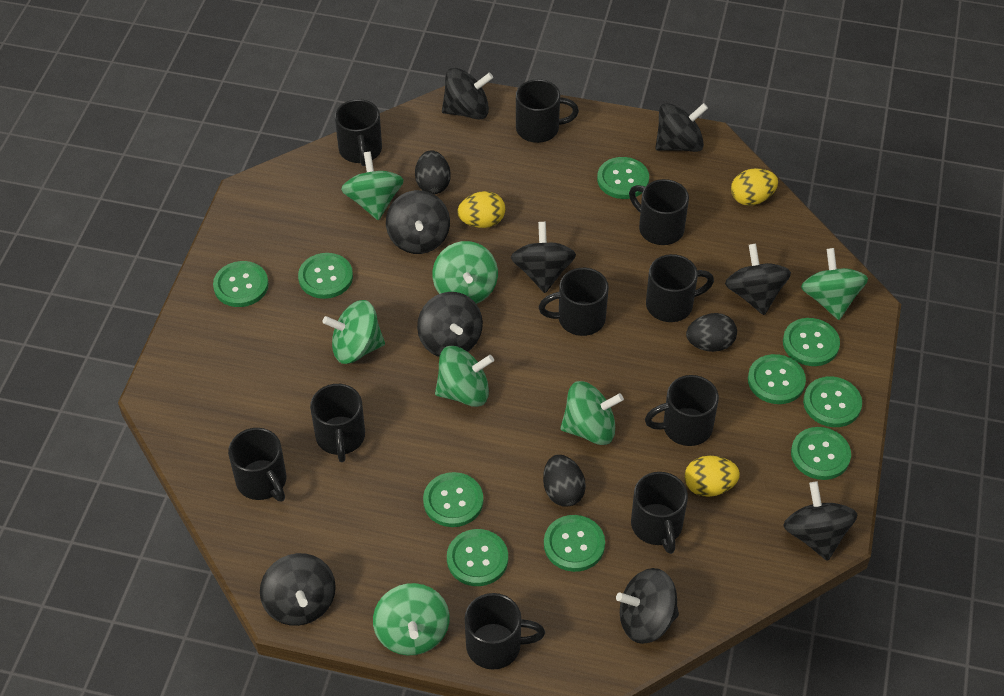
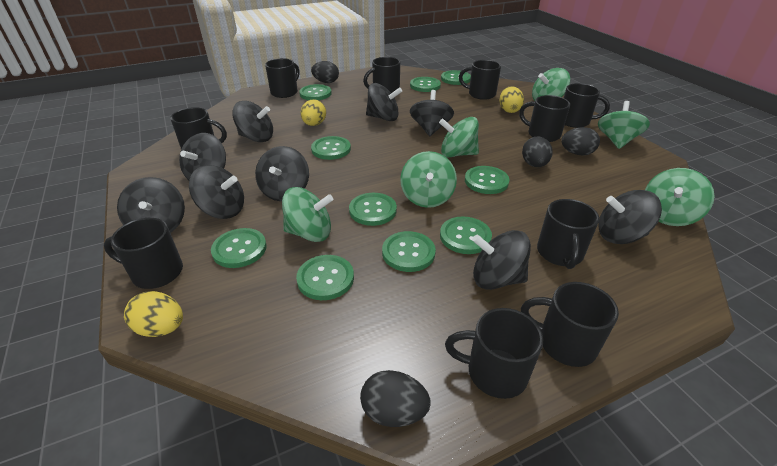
black egg: 3 -> 4
green spinning top: 7 -> 6

